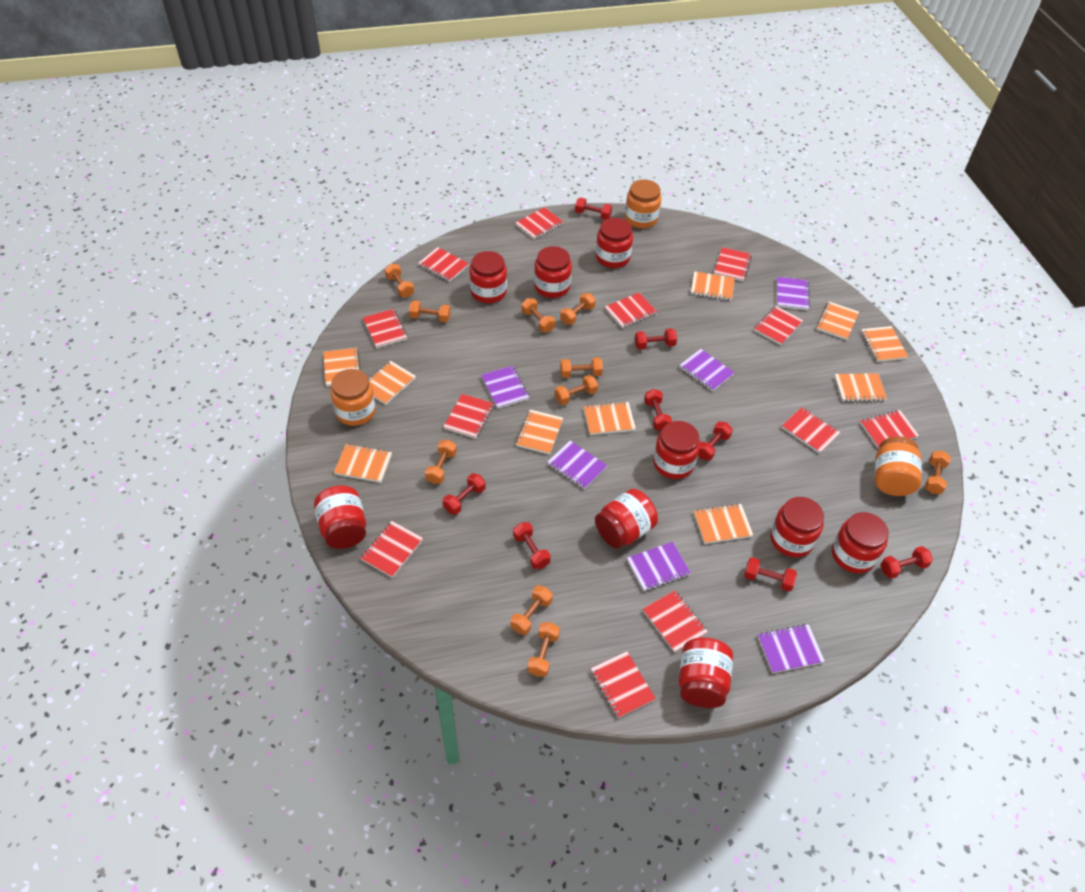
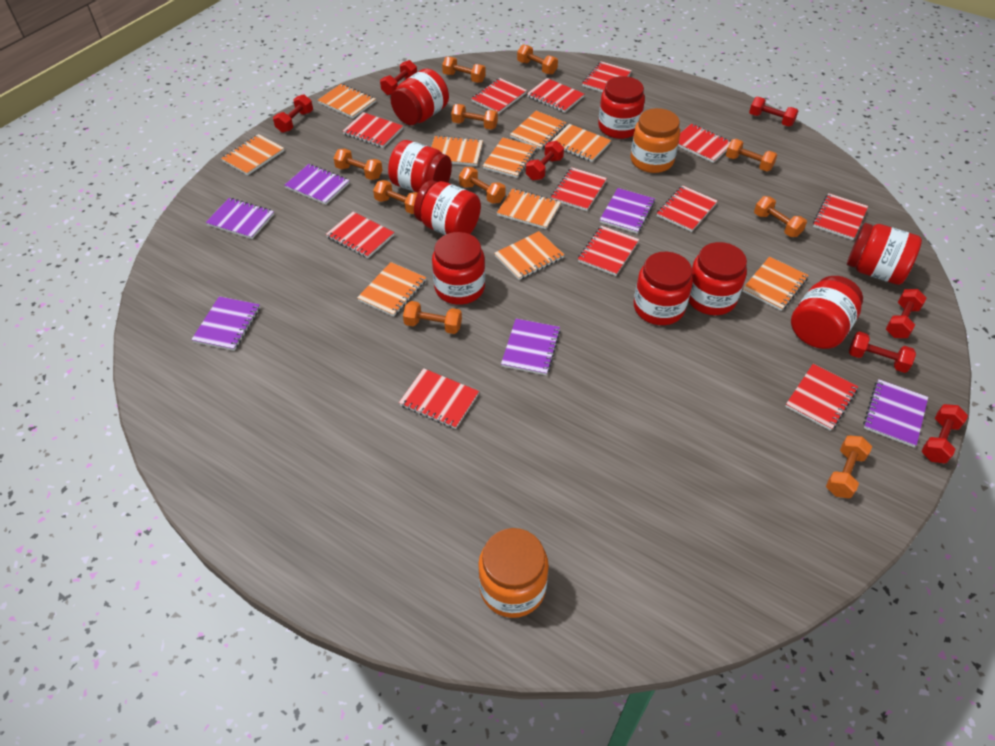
orange jar: 3 -> 2
red dumbbell: 8 -> 7

